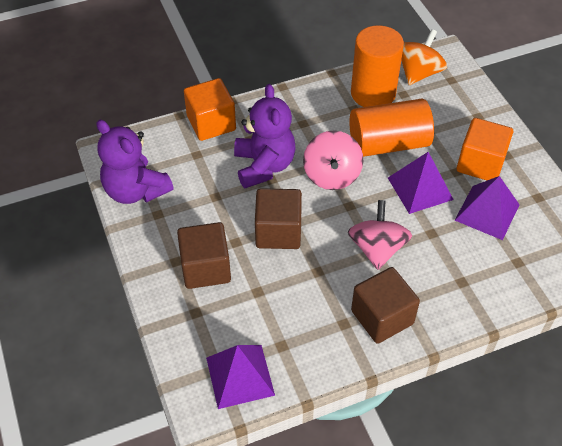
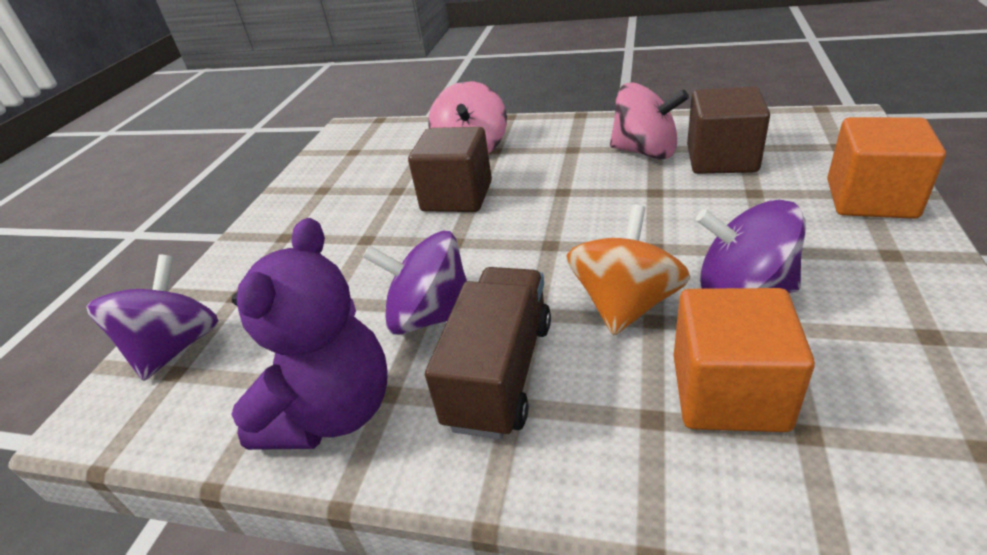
brown cube: 3 -> 2
brown truck: 0 -> 1
orange cylinder: 2 -> 0
purple pyramid: 3 -> 0
purple spinning top: 0 -> 3
purple teddy bear: 2 -> 1

